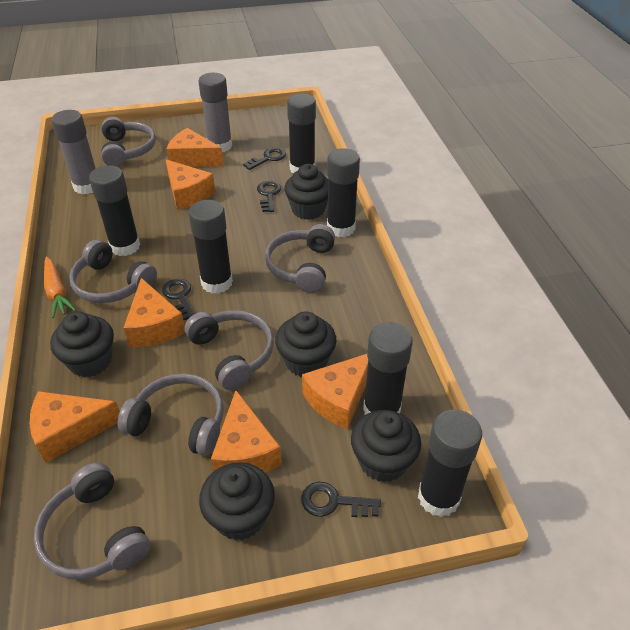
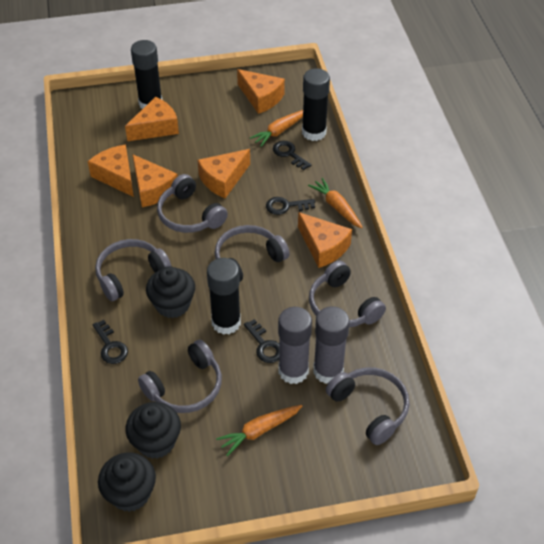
black cupcake: 5 -> 3
black glue stick: 6 -> 3
orange carrot: 1 -> 3

